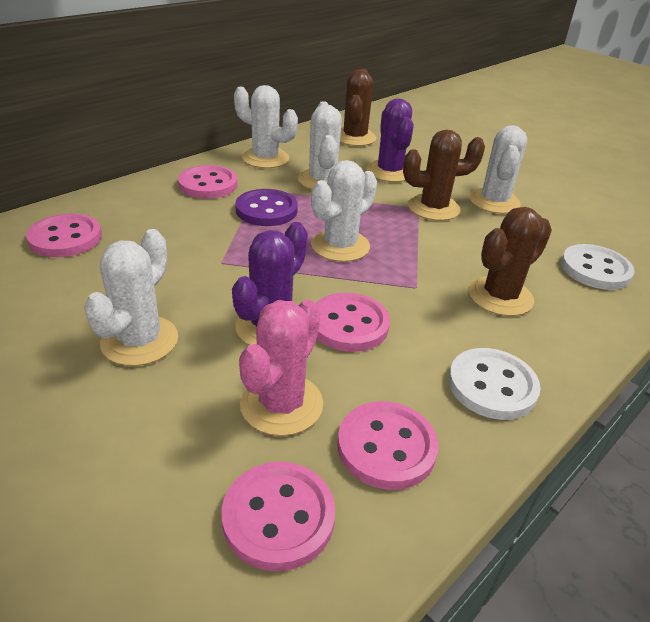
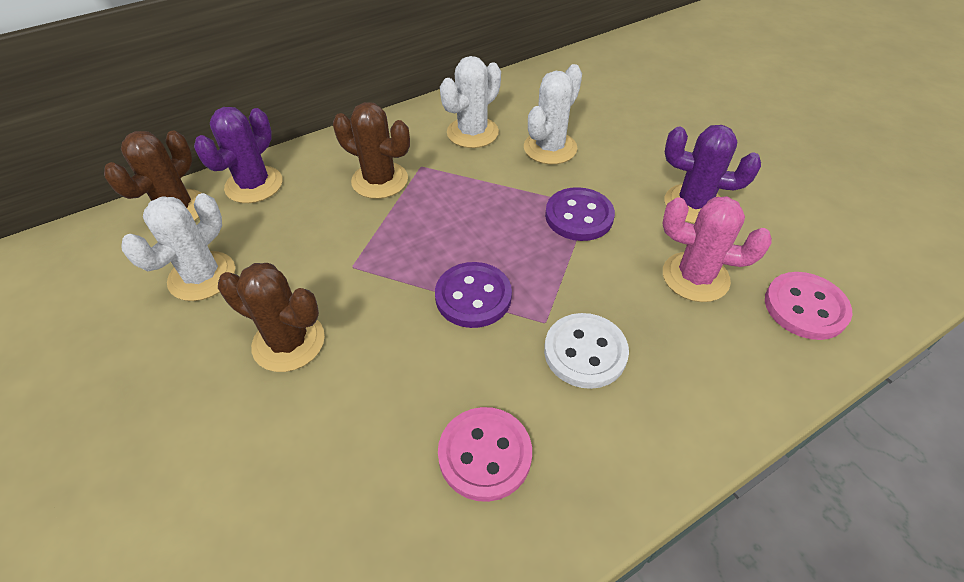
pink button: 5 -> 2
purple button: 1 -> 2
white button: 2 -> 1
white cactus: 5 -> 3

